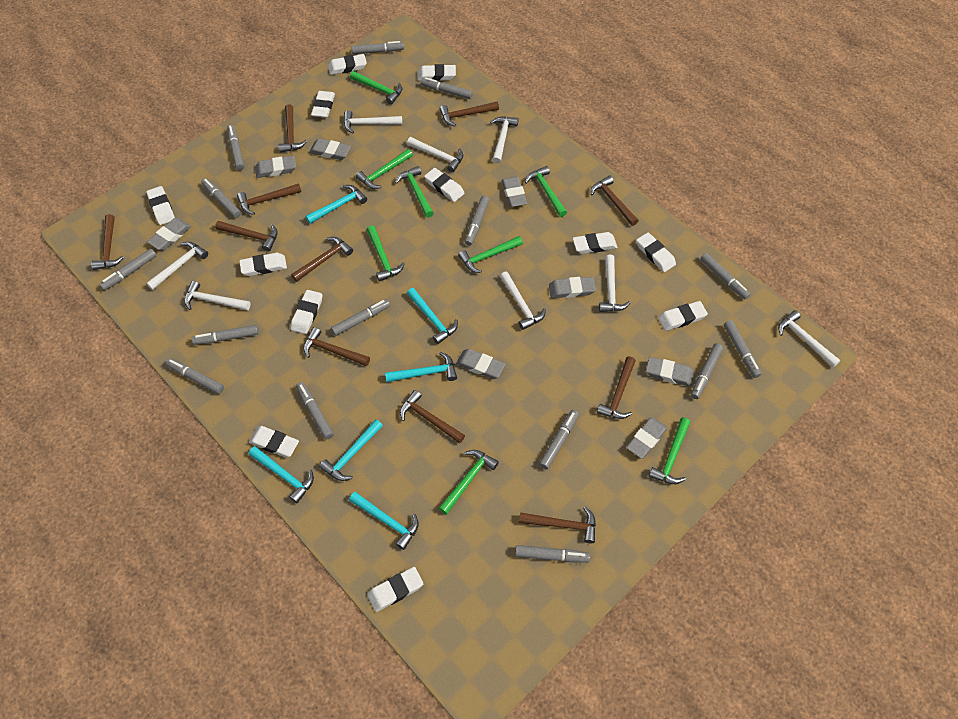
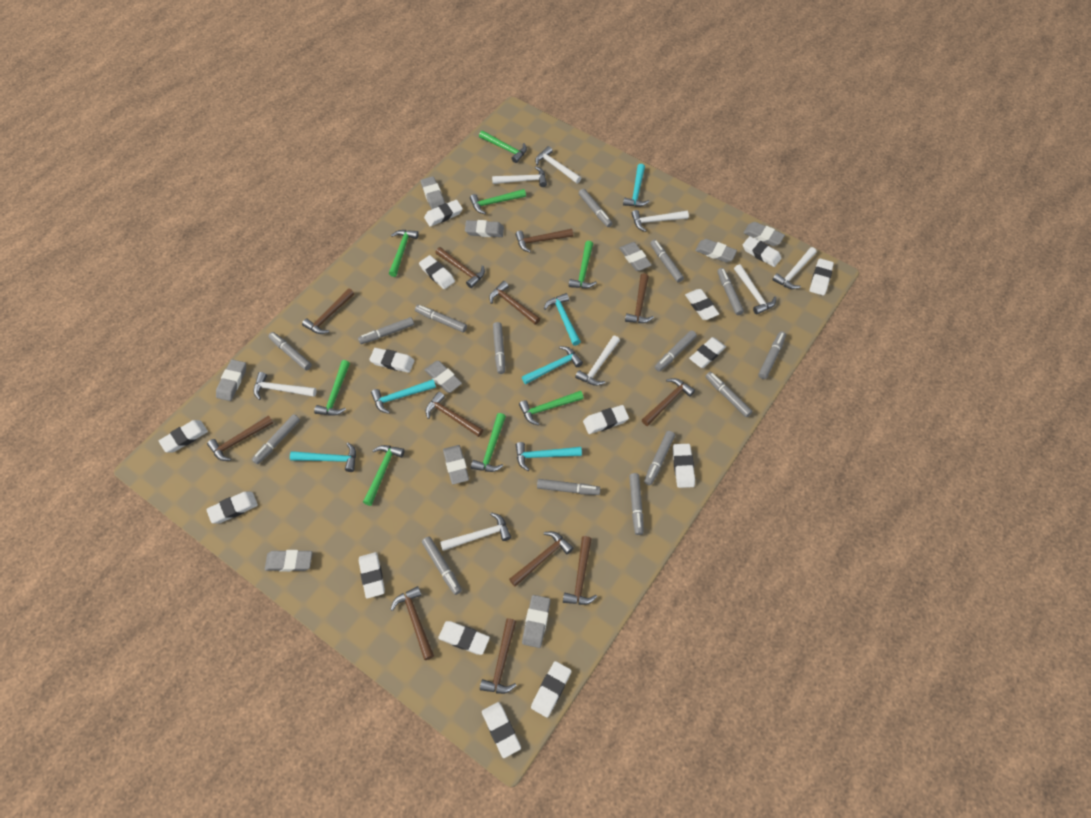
brown hammer: 11 -> 12
grey eraser: 8 -> 10
white eraser: 12 -> 15

